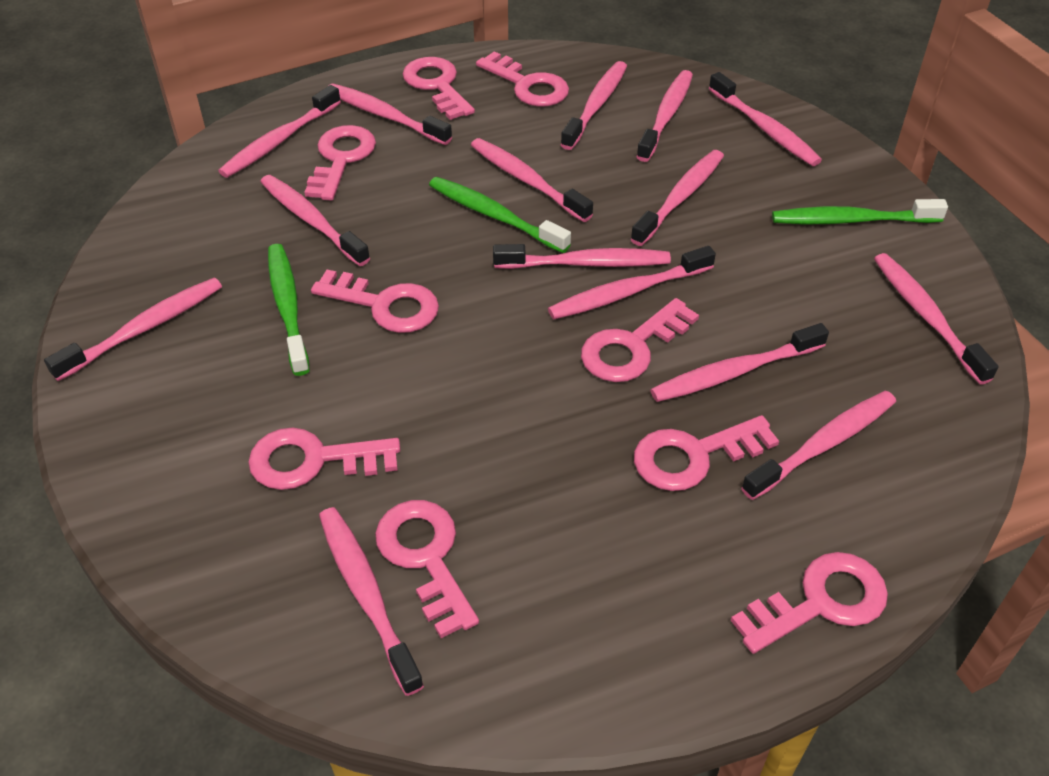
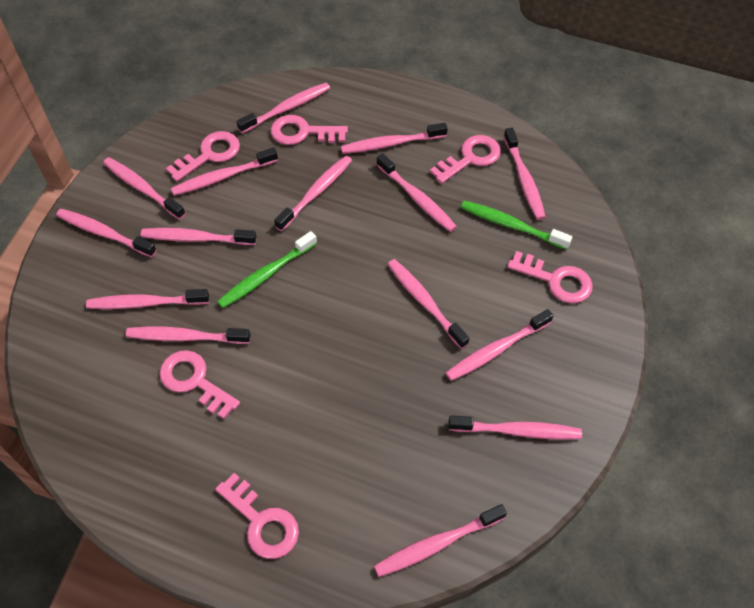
green toothbrush: 3 -> 2
pink key: 9 -> 6

